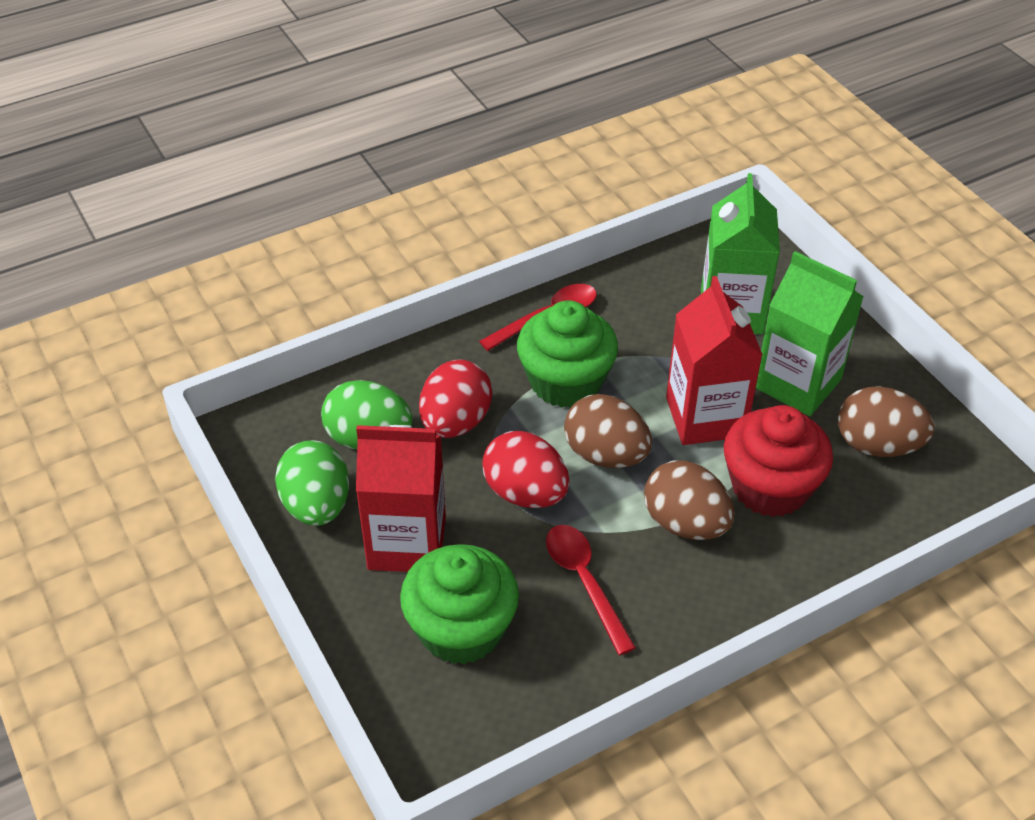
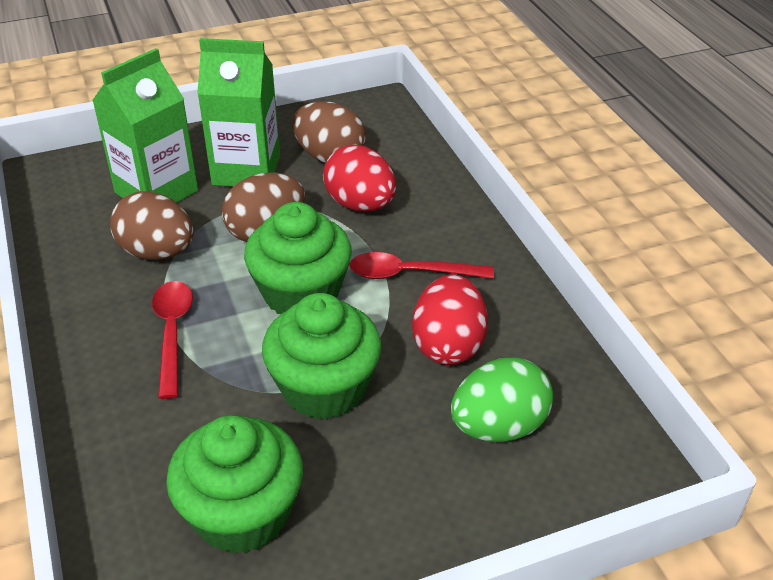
green cupcake: 2 -> 3
green egg: 2 -> 1
red carton: 2 -> 0
red cupcake: 1 -> 0

